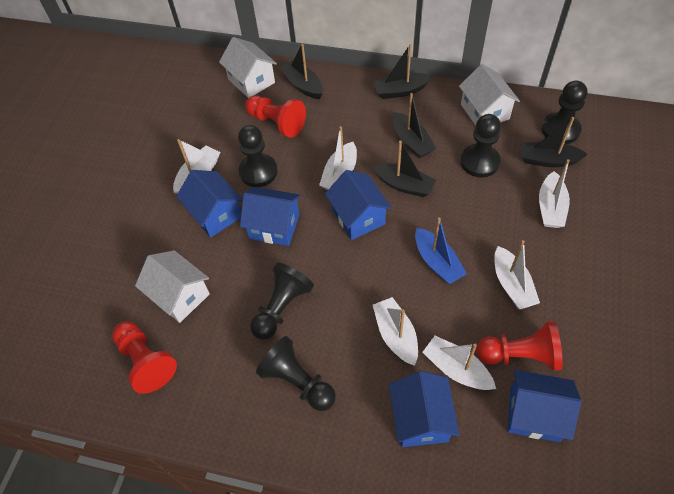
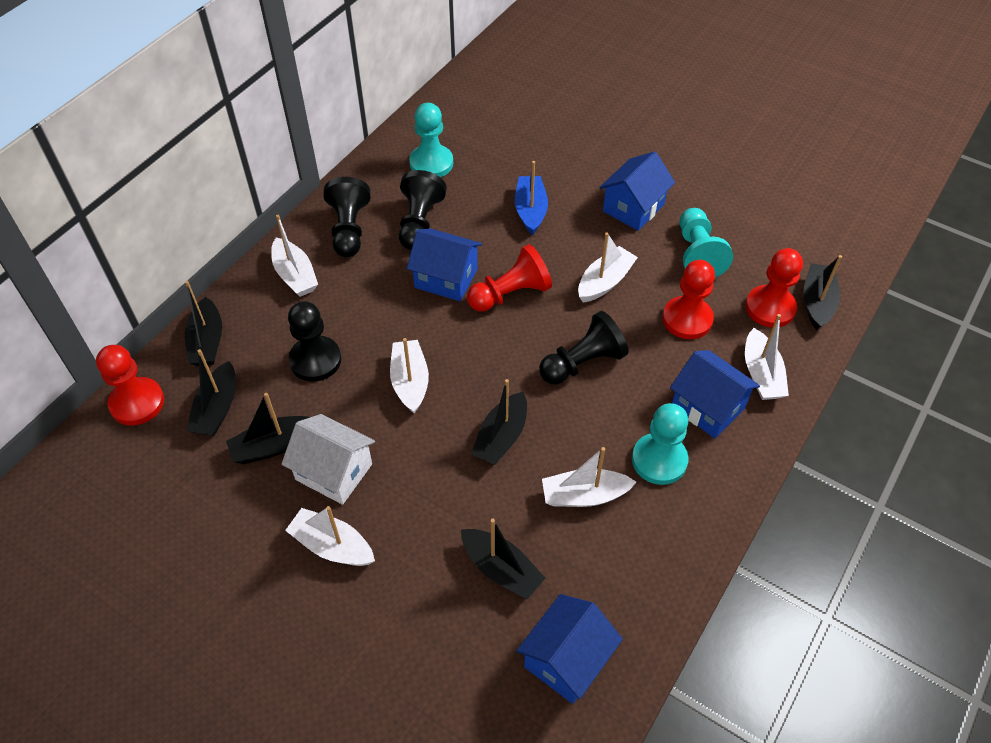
black boat: 5 -> 6
black pawn: 5 -> 4
blue house: 5 -> 4
red pawn: 3 -> 4
turquoise pawn: 0 -> 3
white house: 3 -> 1

